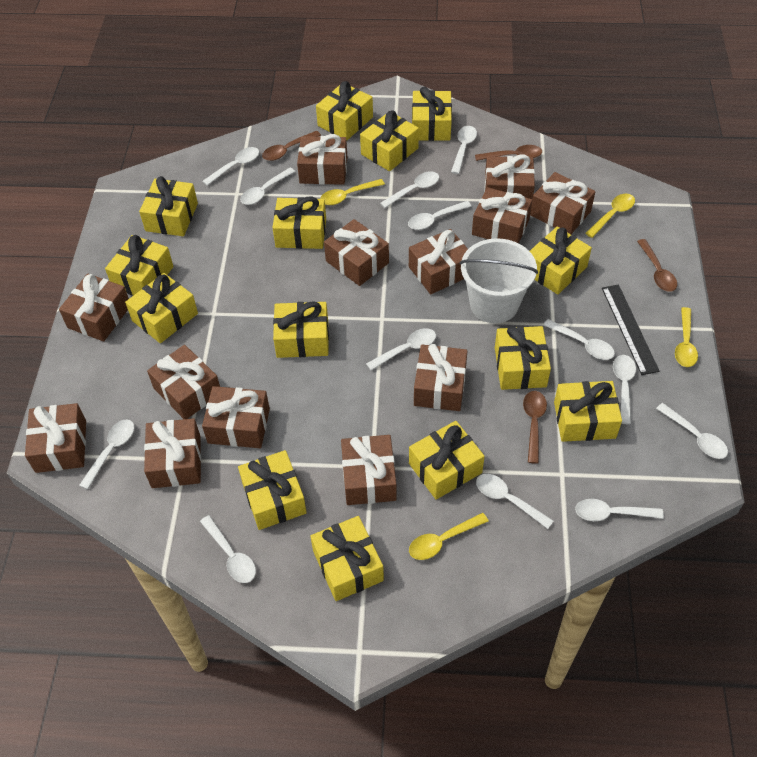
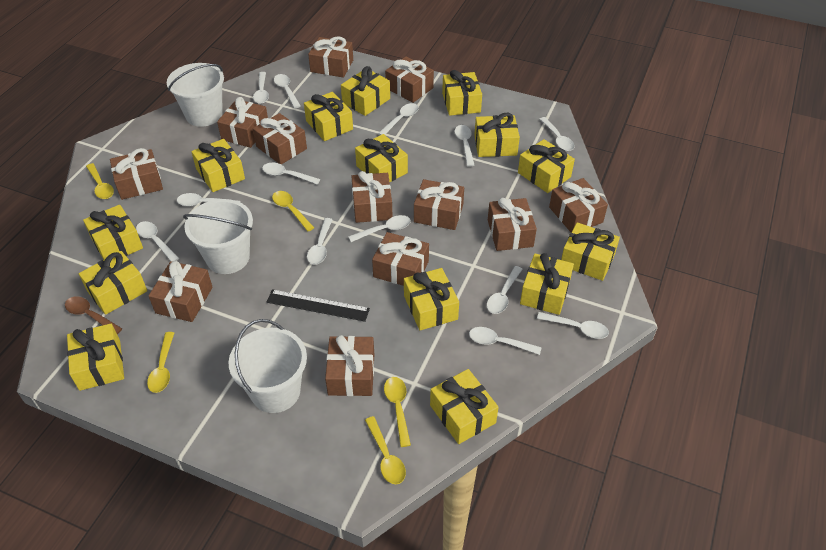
brown gift: 13 -> 12
brown spoon: 4 -> 1
white bucket: 1 -> 3
yellow spoon: 4 -> 5

